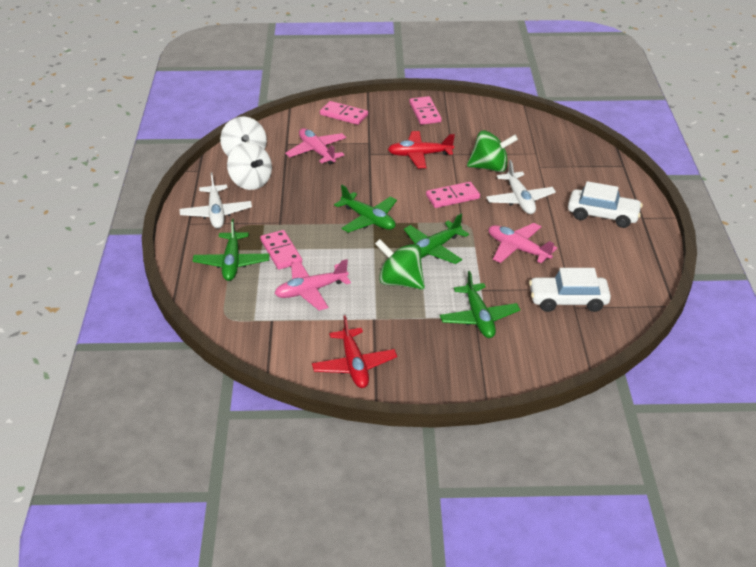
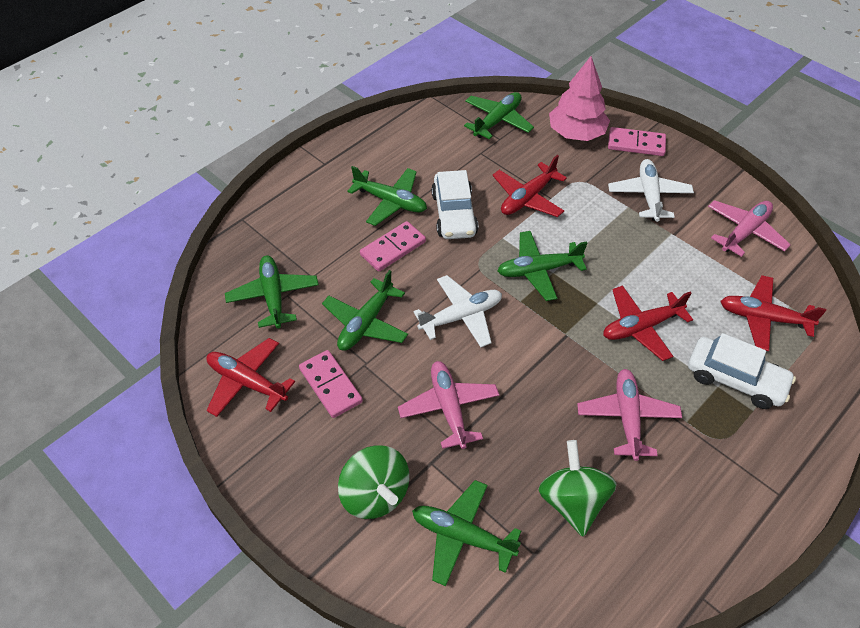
green plane: 4 -> 6
pink domino: 4 -> 3
pink tree: 0 -> 1
red plane: 2 -> 4
white spinning top: 2 -> 0

